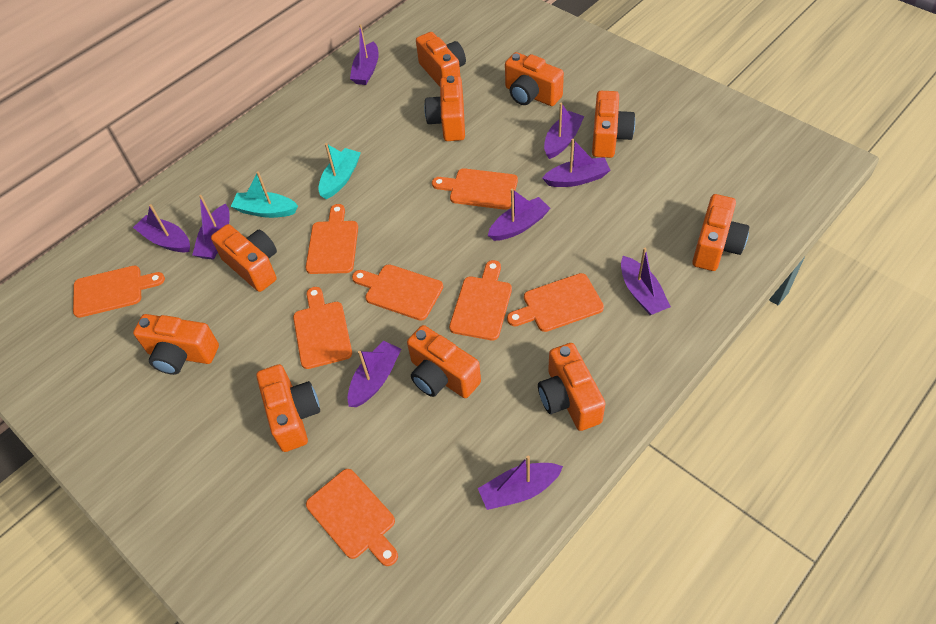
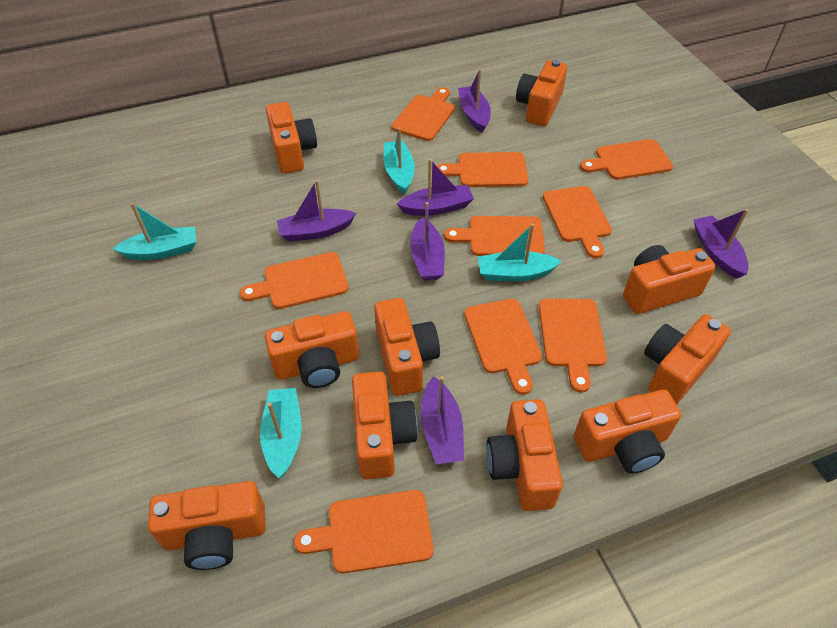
orange cutting board: 8 -> 9
purple boat: 9 -> 6
turquoise boat: 2 -> 4

